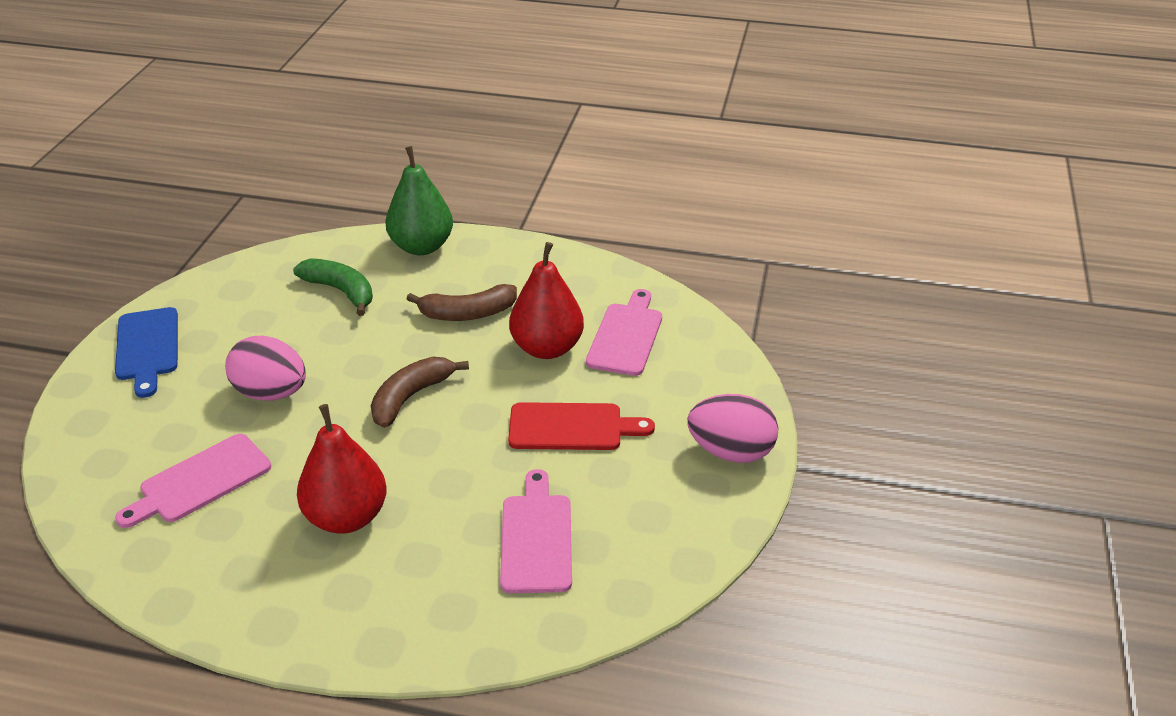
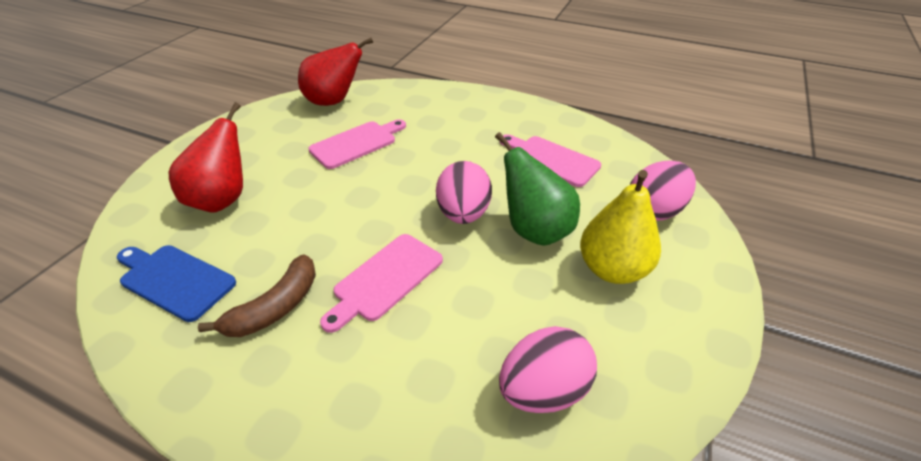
brown banana: 2 -> 1
green banana: 1 -> 0
pink egg: 2 -> 3
red cutting board: 1 -> 0
yellow pear: 0 -> 1

